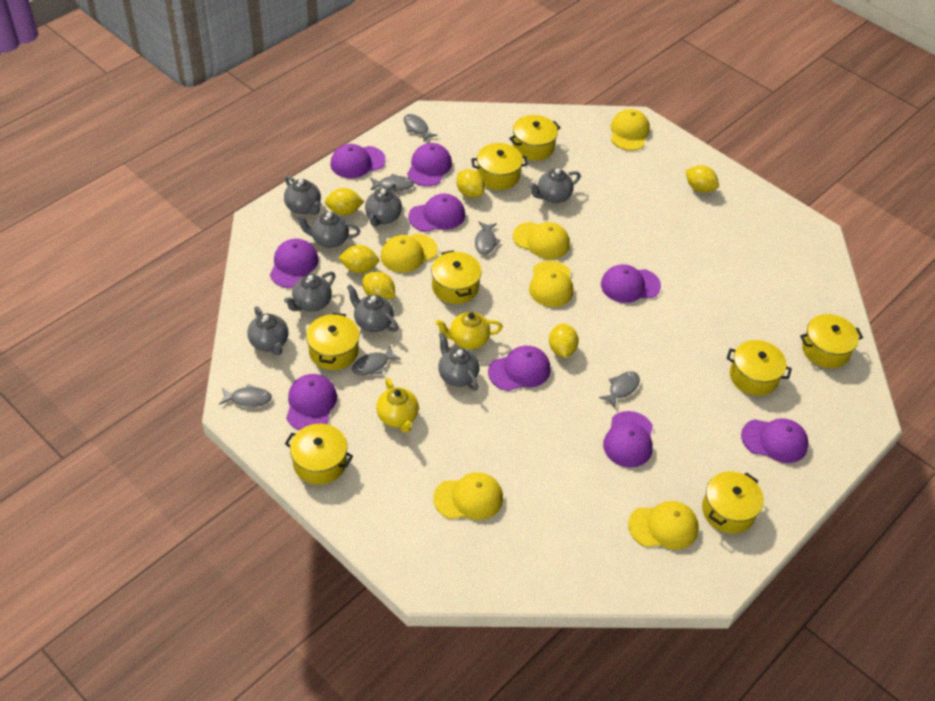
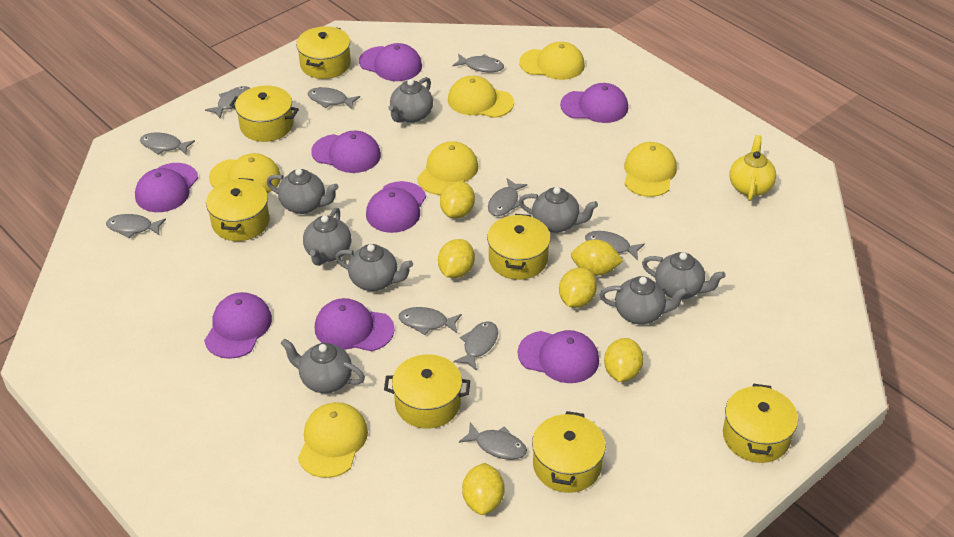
grey fish: 6 -> 10
purple cap: 9 -> 8
yellow pot: 8 -> 7
yellow teapot: 2 -> 1

